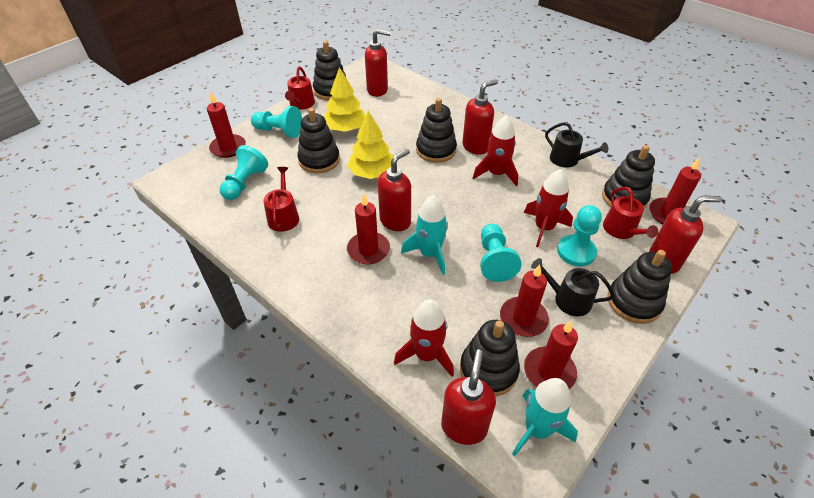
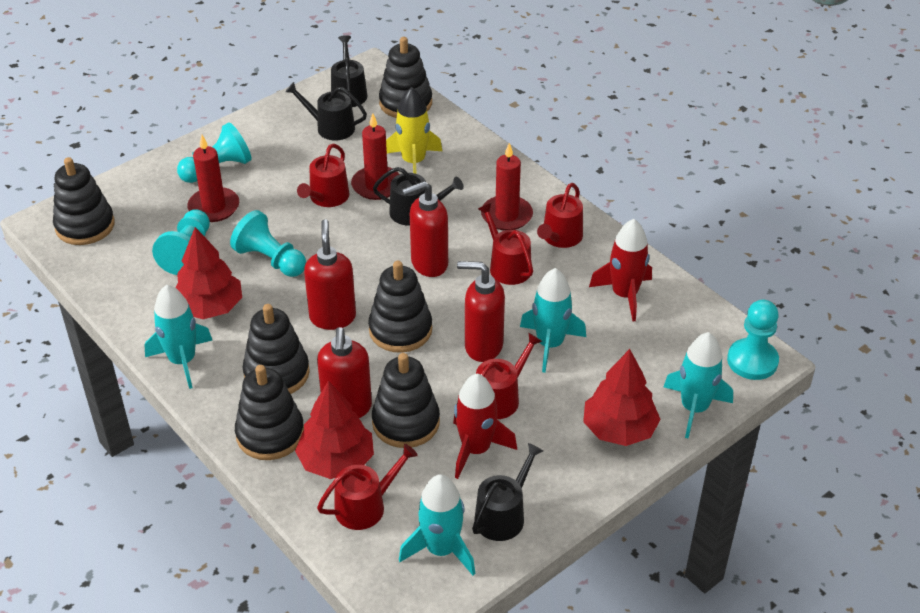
black watering can: 2 -> 4
red candle: 5 -> 3
red rocket: 3 -> 2
red soap dispenser: 5 -> 4
red tree: 0 -> 3
red watering can: 3 -> 5
turquoise rocket: 2 -> 4
yellow rocket: 0 -> 1
yellow tree: 2 -> 0

